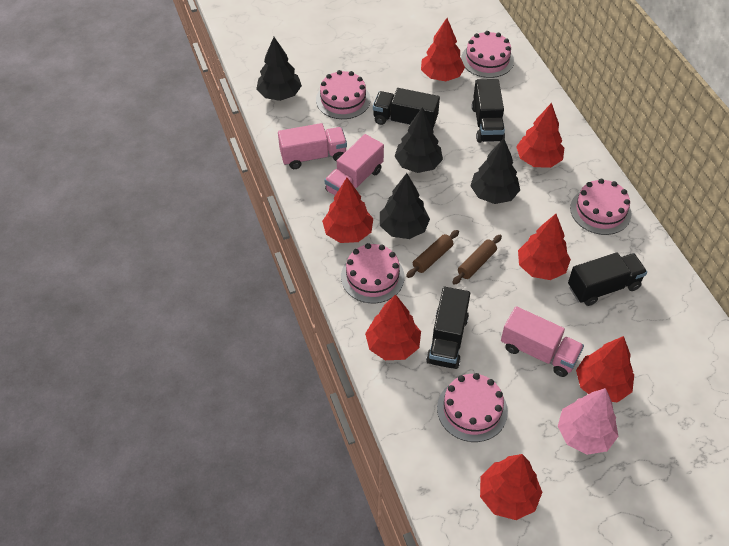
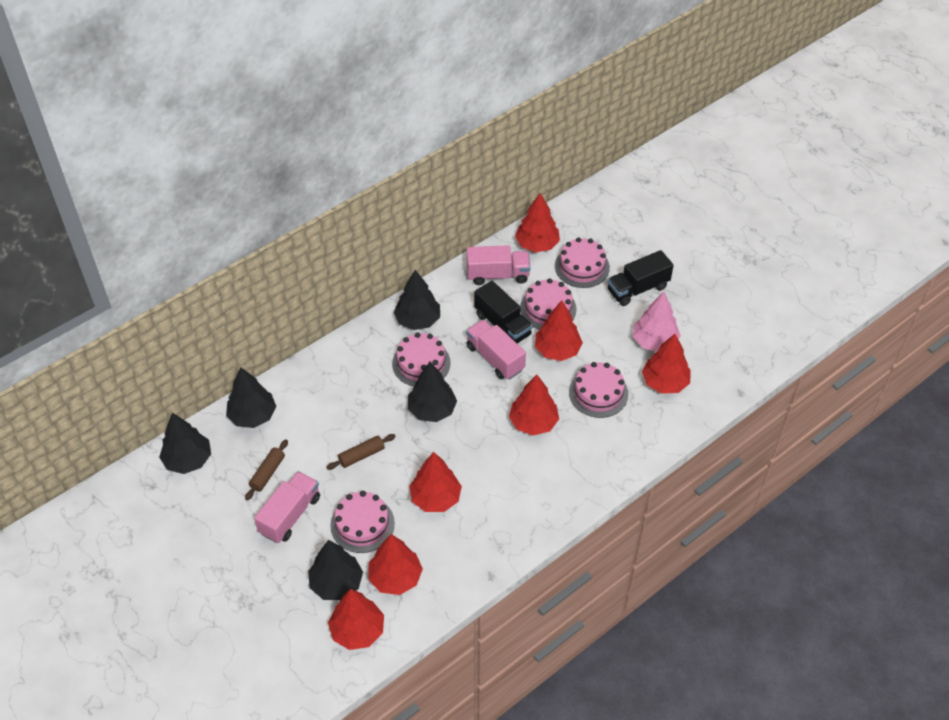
black tree: 4 -> 5
black truck: 4 -> 2

